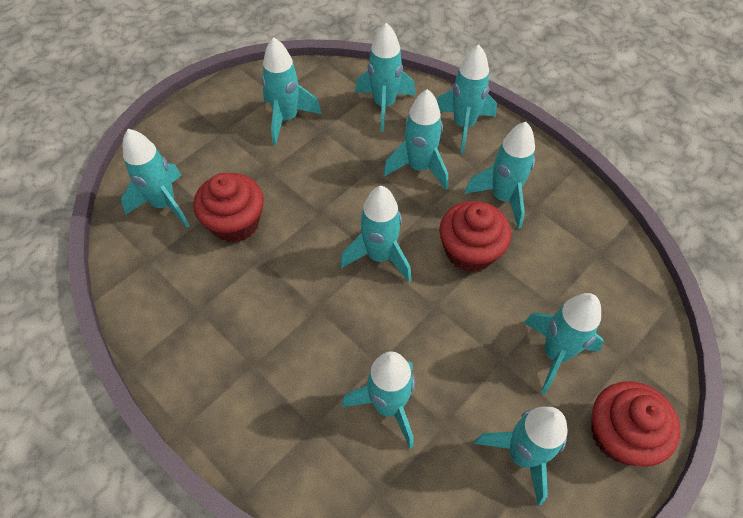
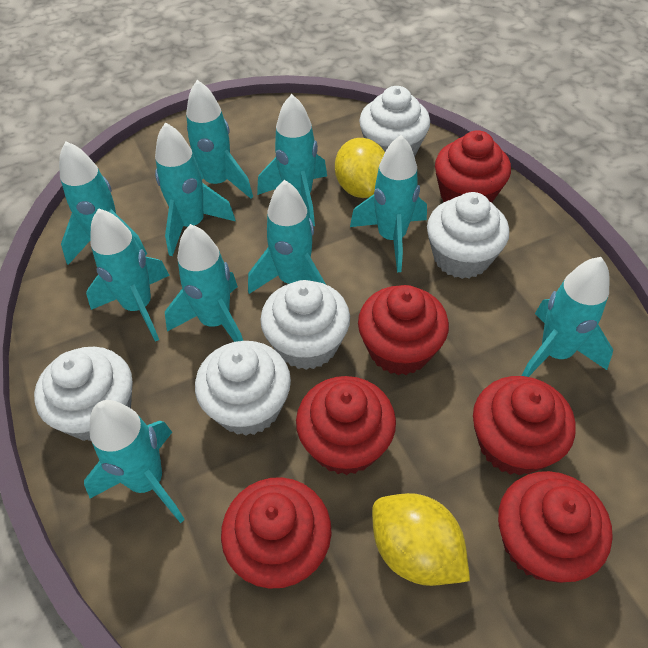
red cupcake: 3 -> 6
white cupcake: 0 -> 5
yellow lemon: 0 -> 2

